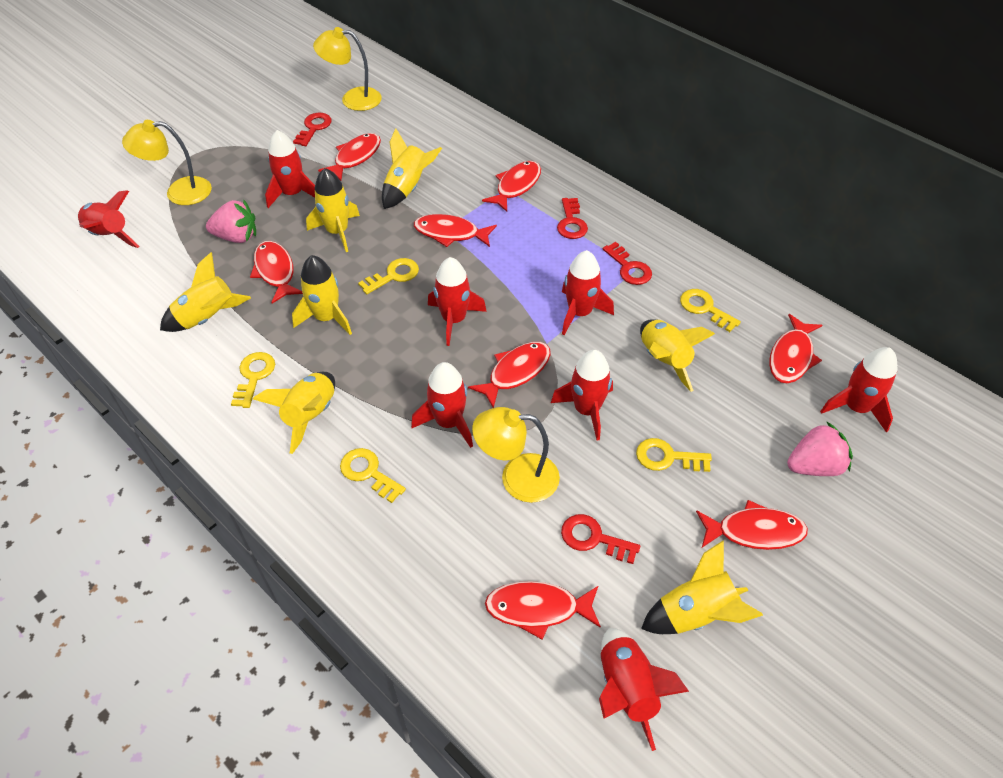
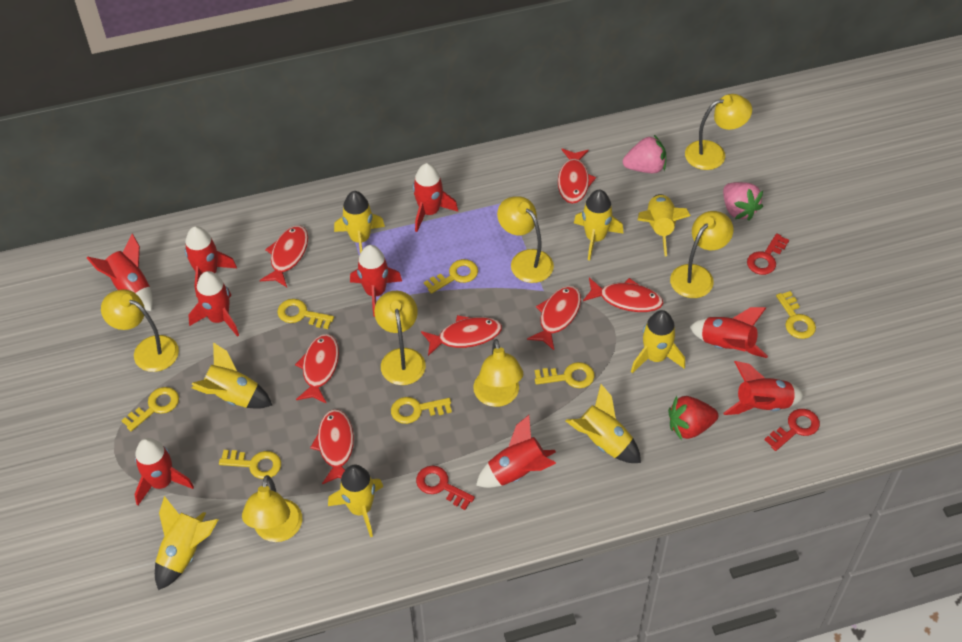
red fish: 8 -> 7
red key: 4 -> 3
red rocket: 8 -> 9
red strawberry: 0 -> 1
yellow key: 5 -> 7
yellow lamp: 3 -> 7
yellow rocket: 7 -> 8

